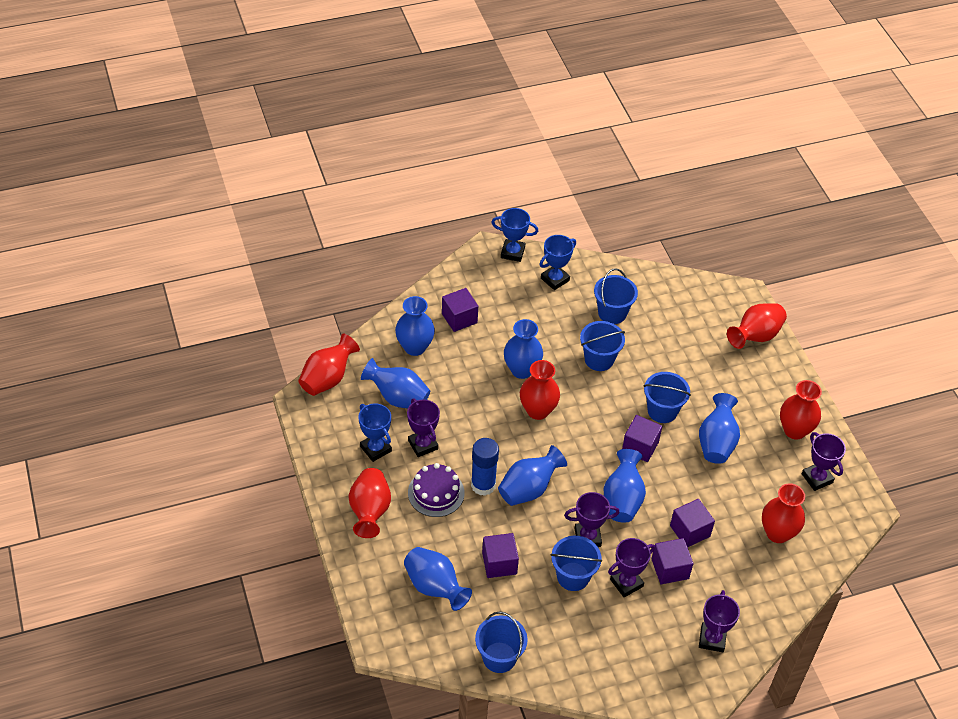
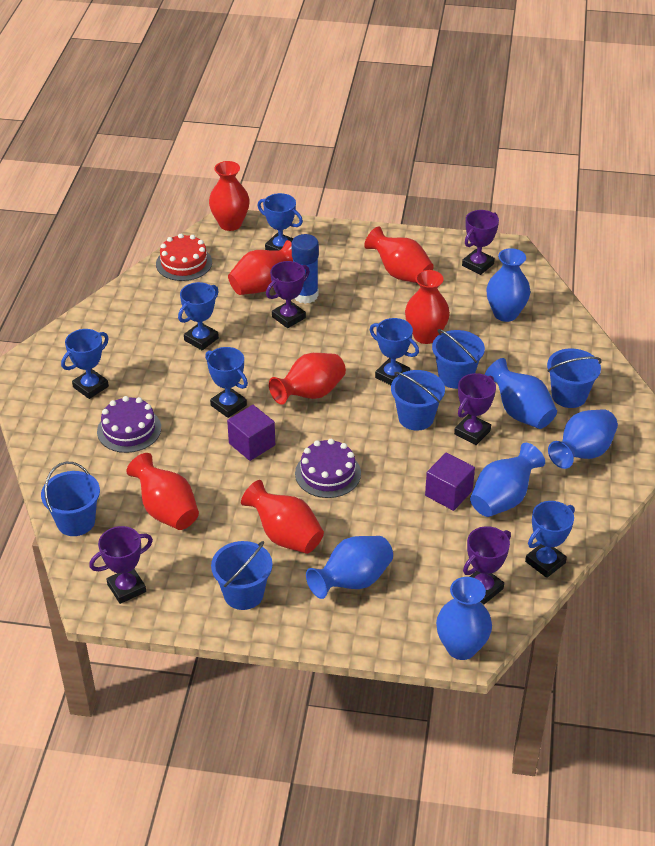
blue trophy: 3 -> 6
blue vase: 7 -> 6
purple cake: 1 -> 2
purple cube: 5 -> 2
red cake: 0 -> 1
red vase: 6 -> 7

